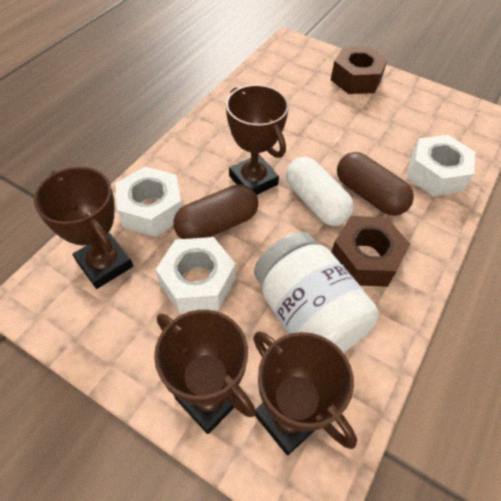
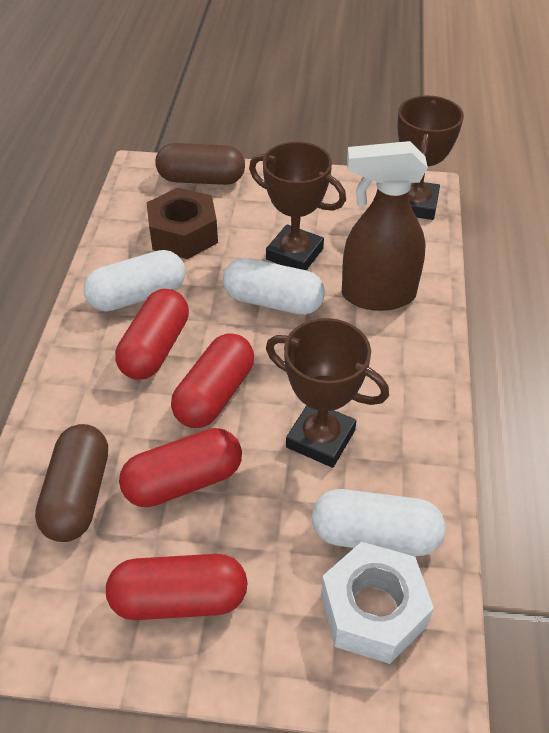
brown nut: 2 -> 1
brown spray bottle: 0 -> 1
brown trophy: 4 -> 3
red capsule: 0 -> 4
white capsule: 1 -> 3
white jar: 1 -> 0
white nut: 3 -> 1

